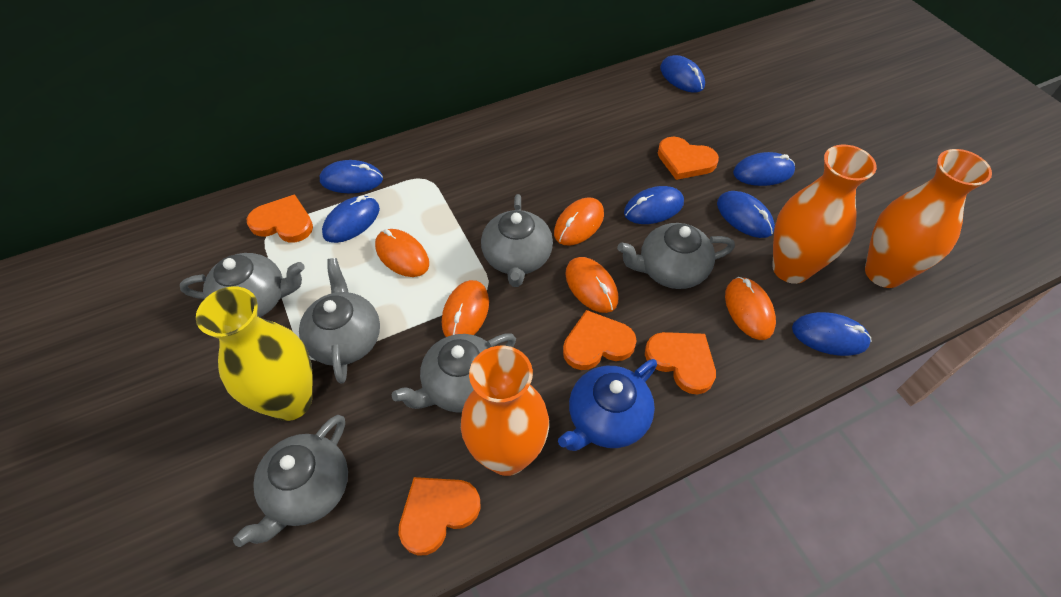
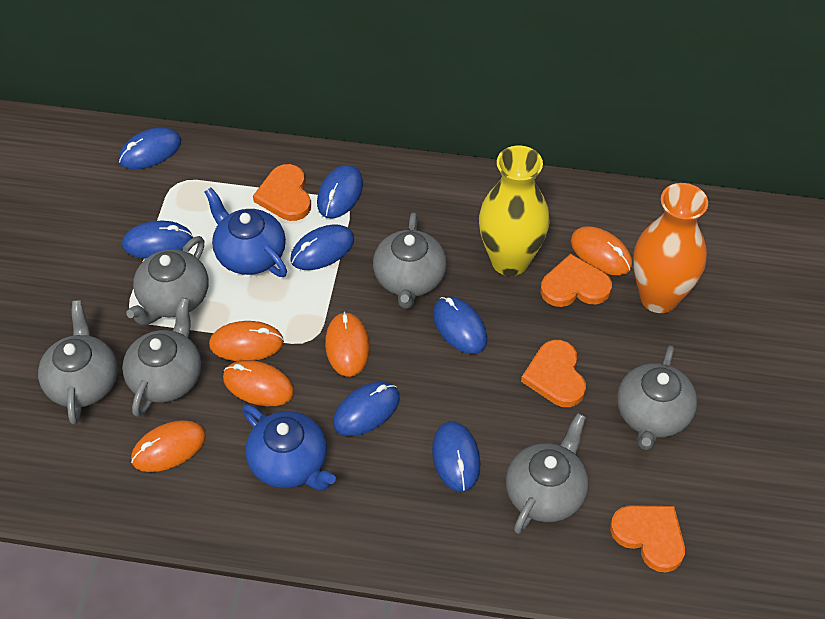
blue teapot: 1 -> 2
orange heart: 5 -> 4
orange vase: 3 -> 1

